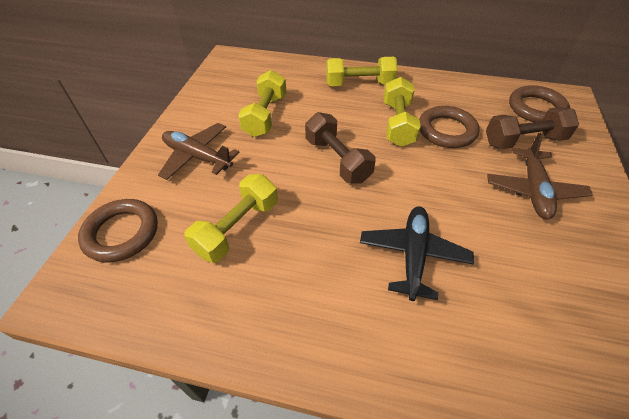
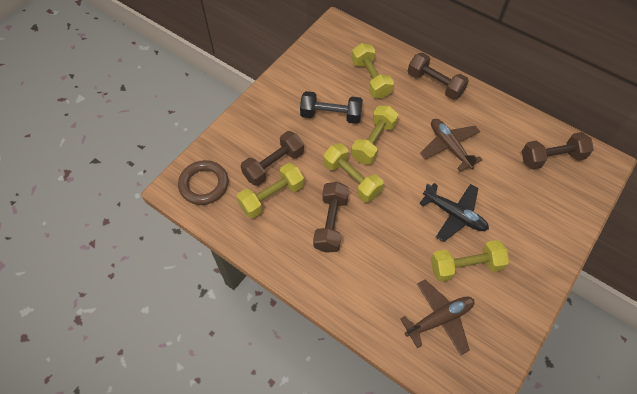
black dumbbell: 0 -> 1
brown dumbbell: 2 -> 4
brown ring: 3 -> 1
yellow dumbbell: 4 -> 5

